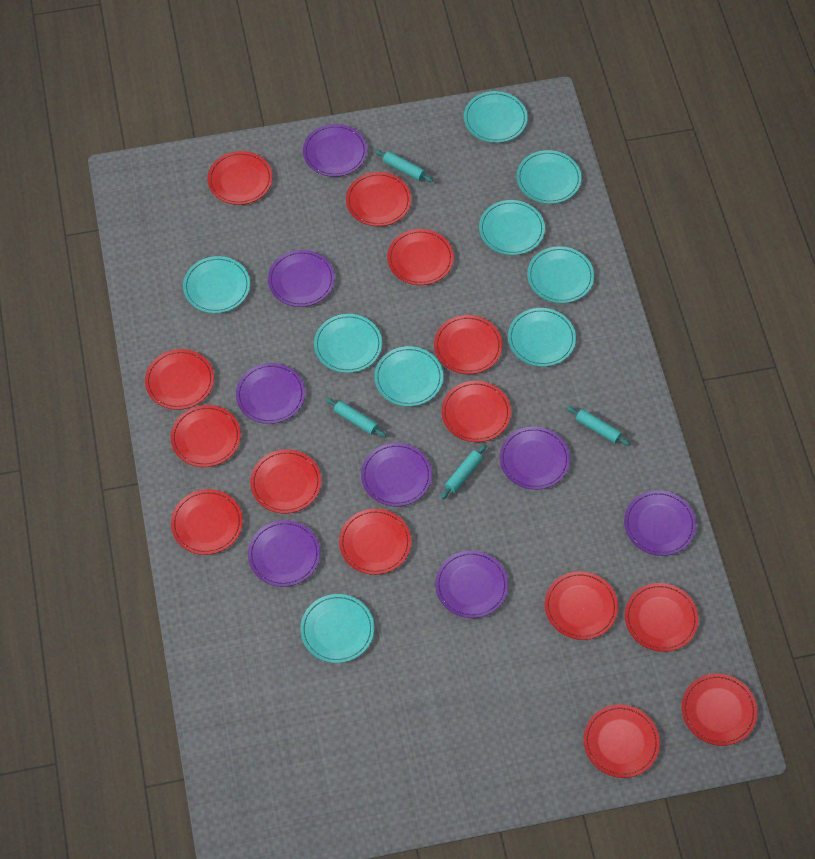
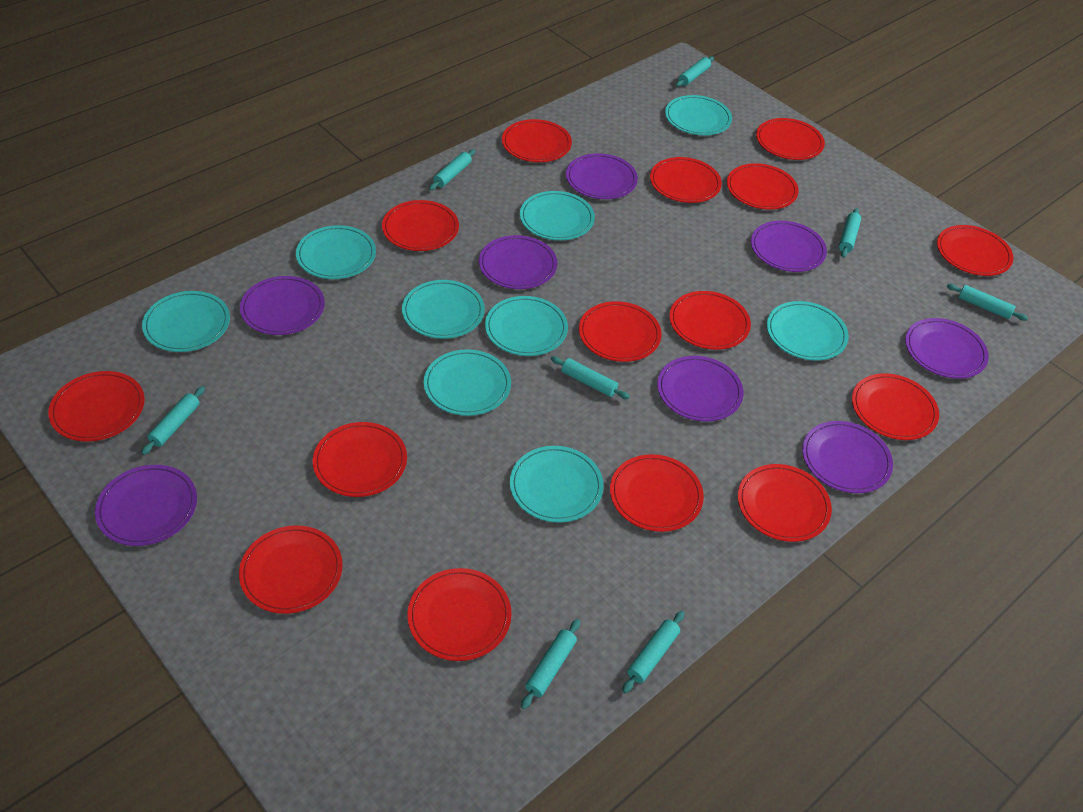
red plate: 14 -> 15
turquoise rolling pin: 4 -> 8

